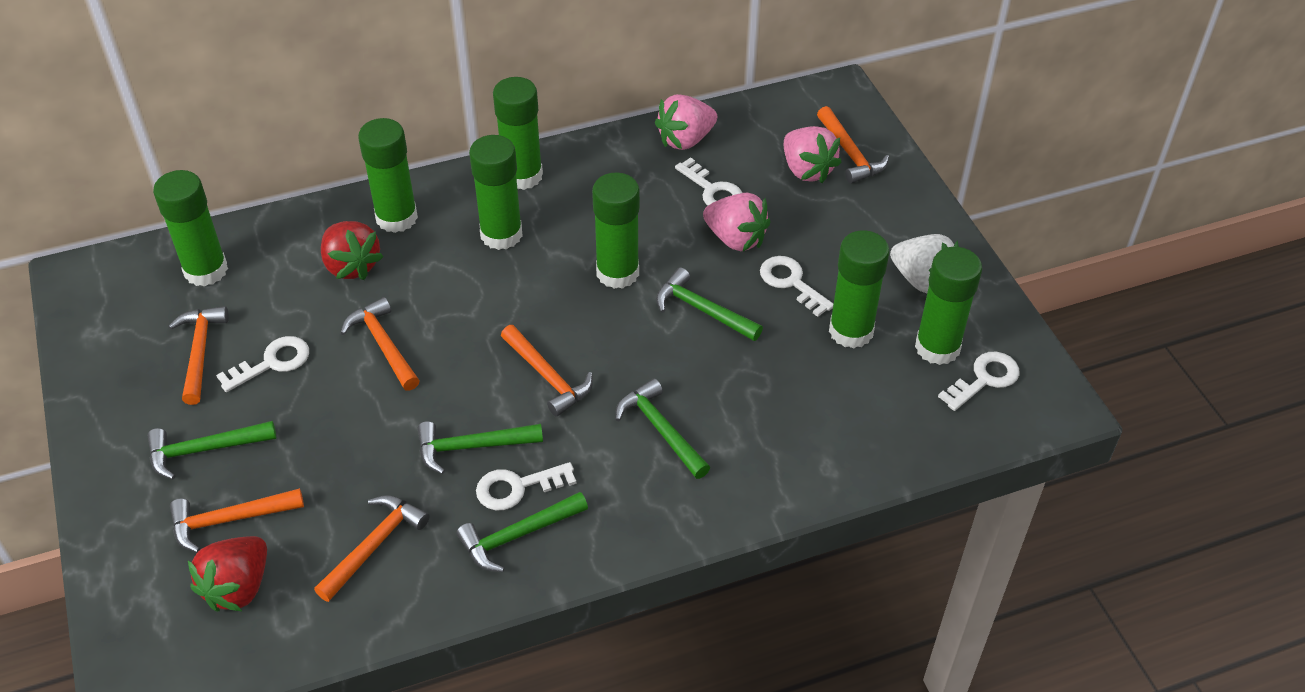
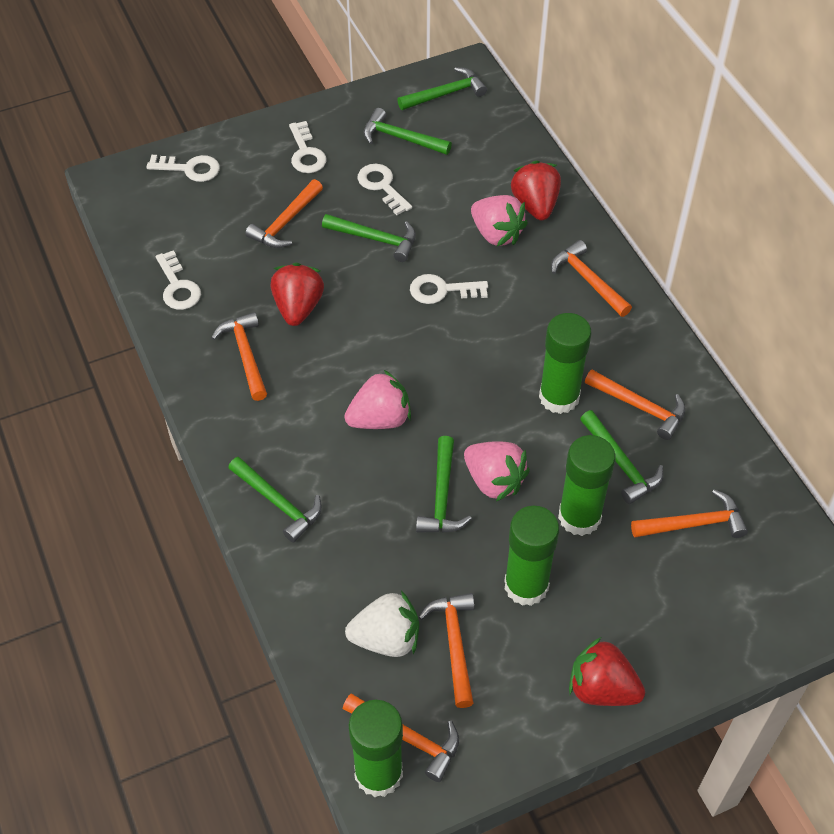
green glue stick: 7 -> 4
green hammer: 5 -> 6
orange hammer: 6 -> 7
red strawberry: 2 -> 3

